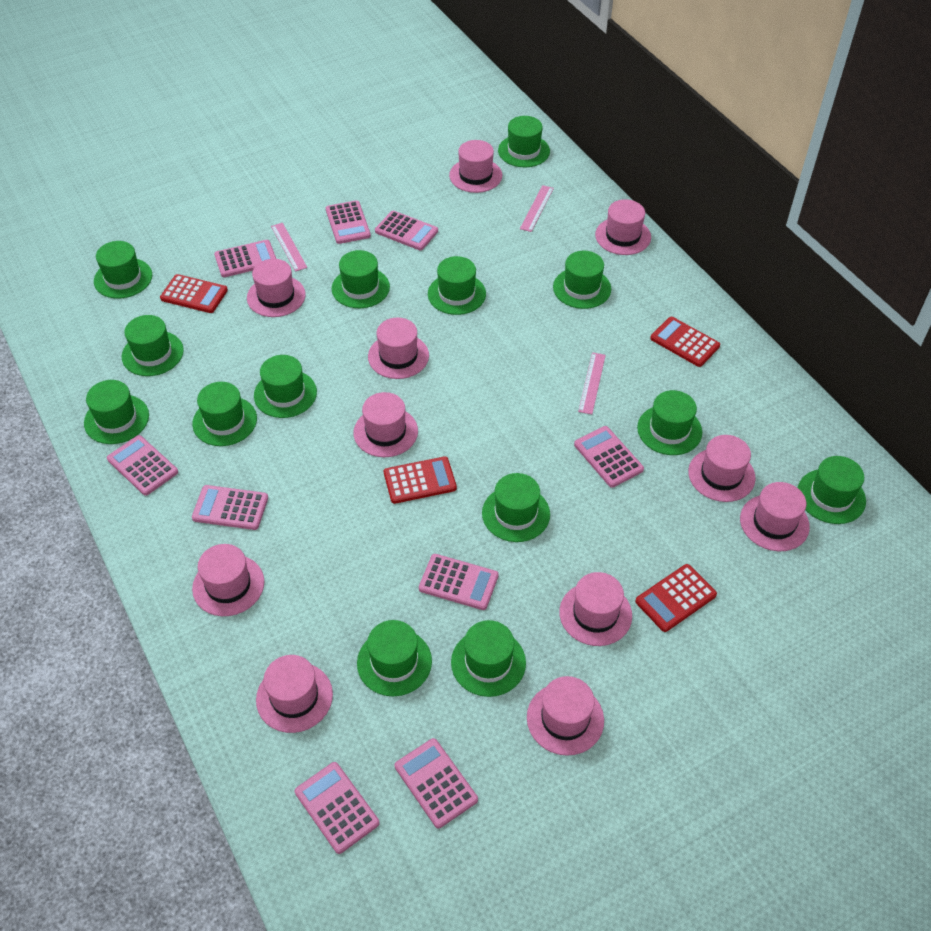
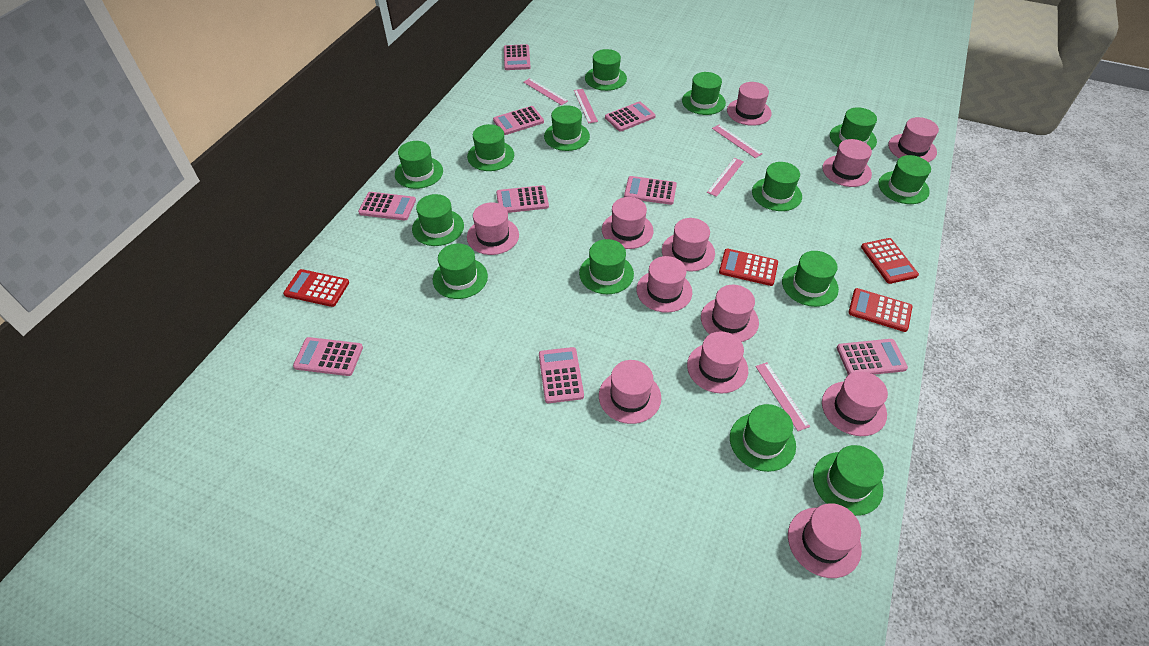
pink hat: 11 -> 12
pink ruler: 3 -> 5

